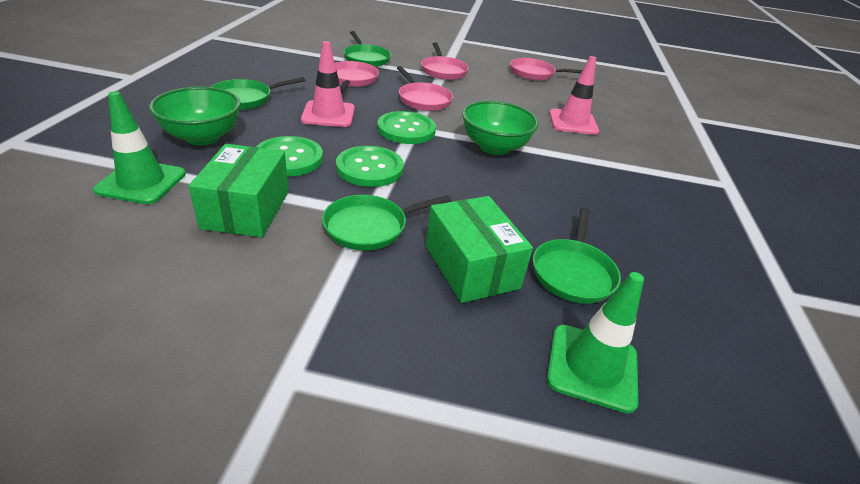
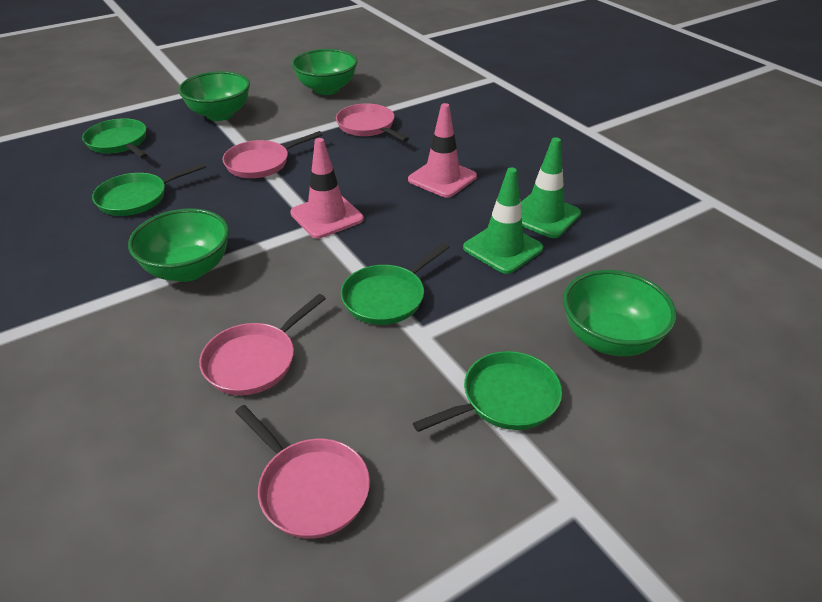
green bowl: 2 -> 4
green box: 2 -> 0
green button: 3 -> 0

